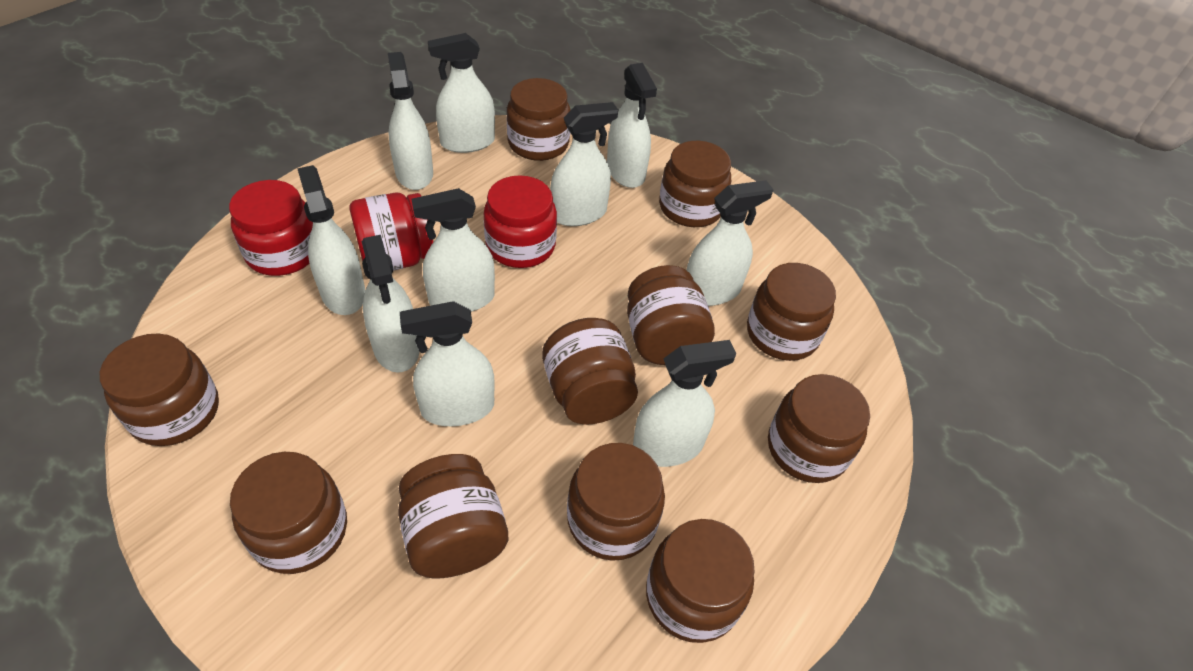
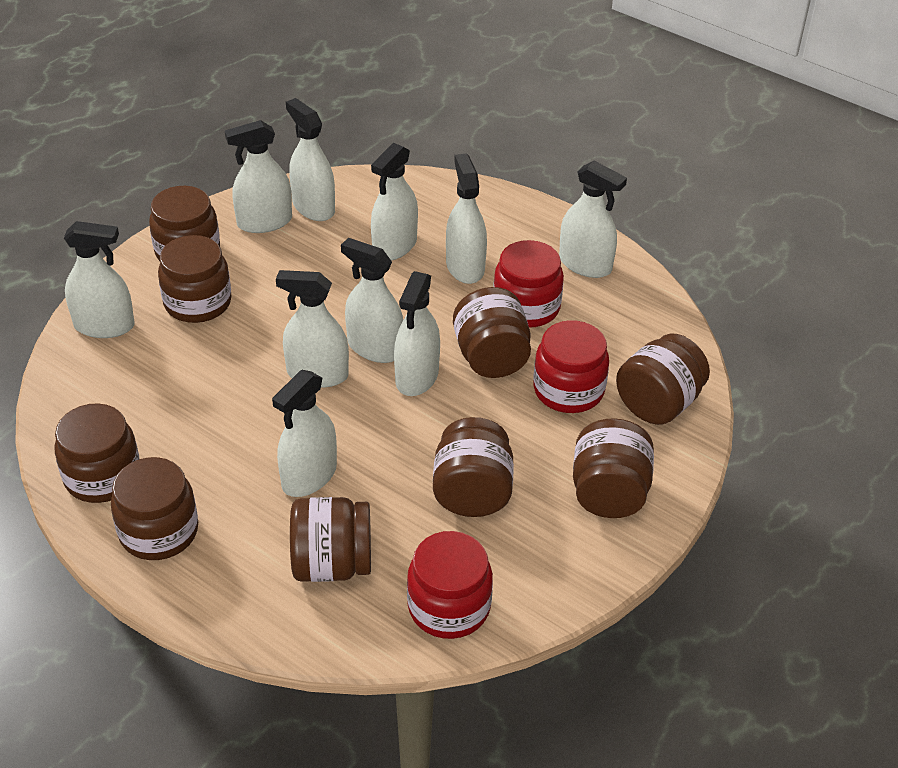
brown jar: 11 -> 9

